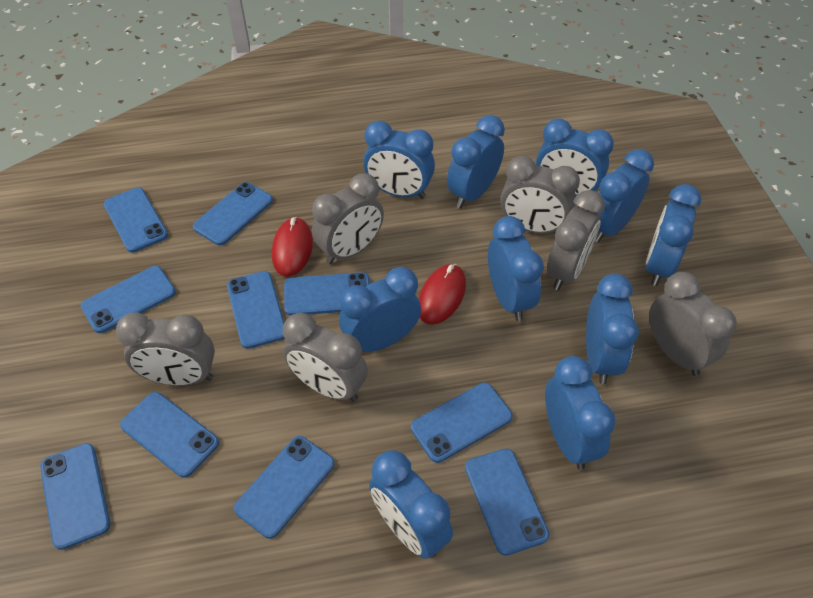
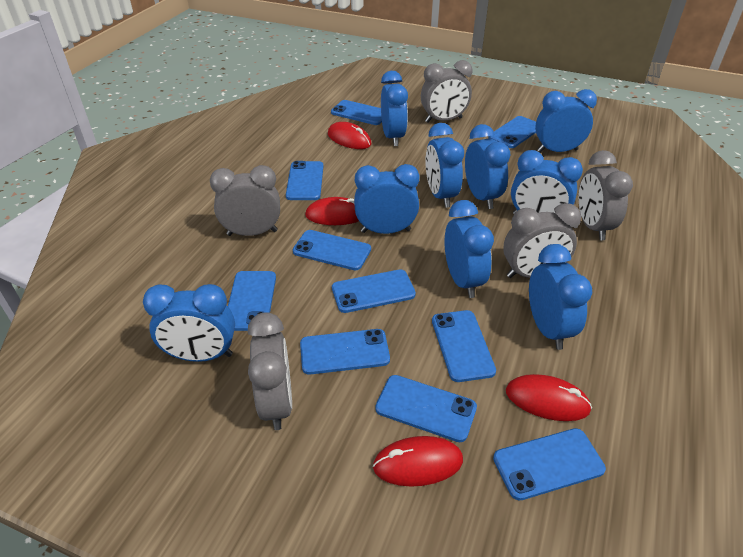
blue clock: 10 -> 9
grey clock: 6 -> 5
red mouse: 2 -> 4

